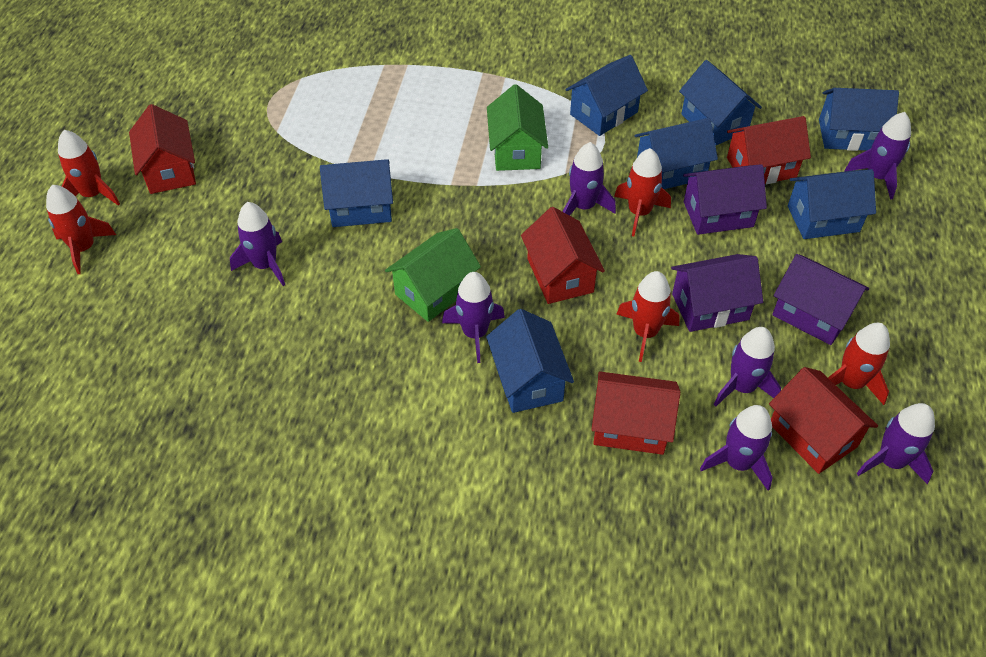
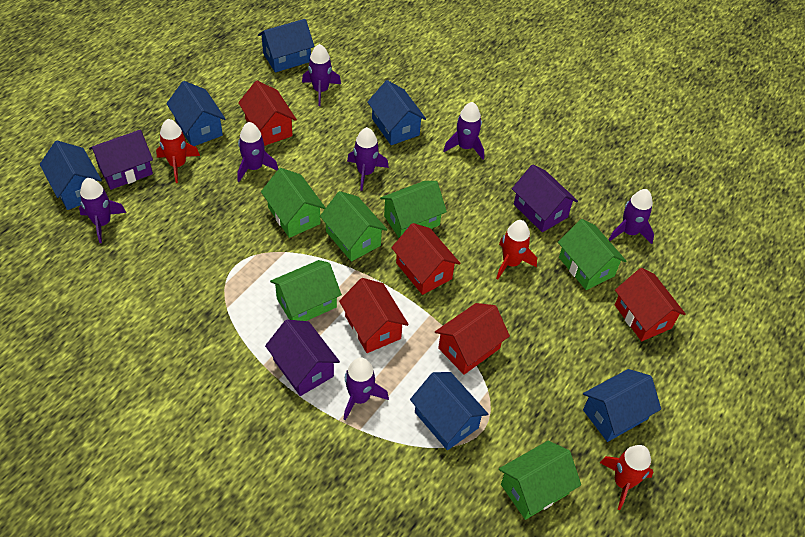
blue house: 7 -> 6
green house: 2 -> 6
red rocket: 5 -> 3

